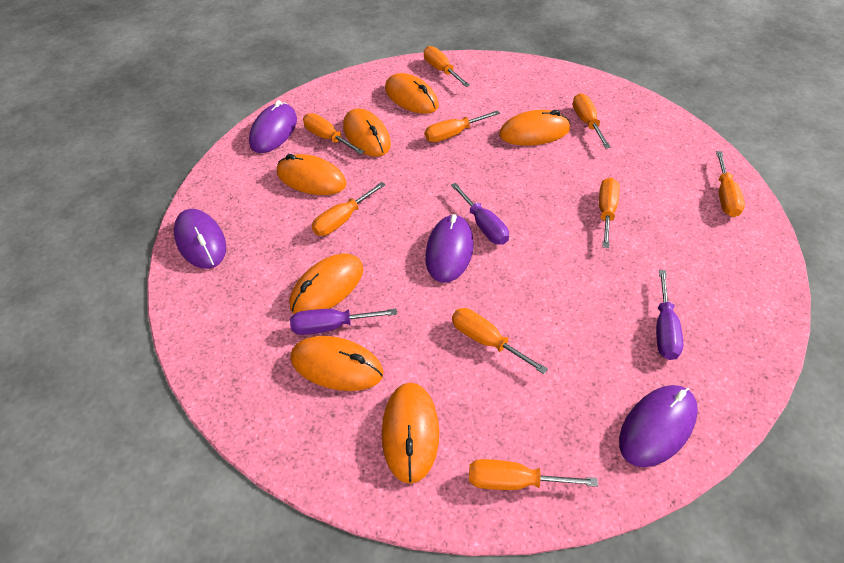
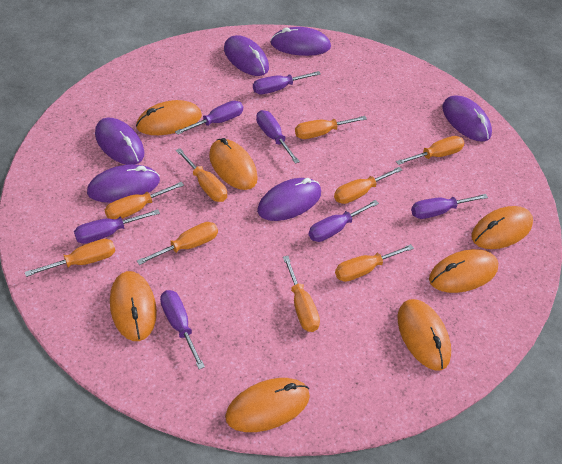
purple mouse: 4 -> 6
purple screwdriver: 3 -> 7

